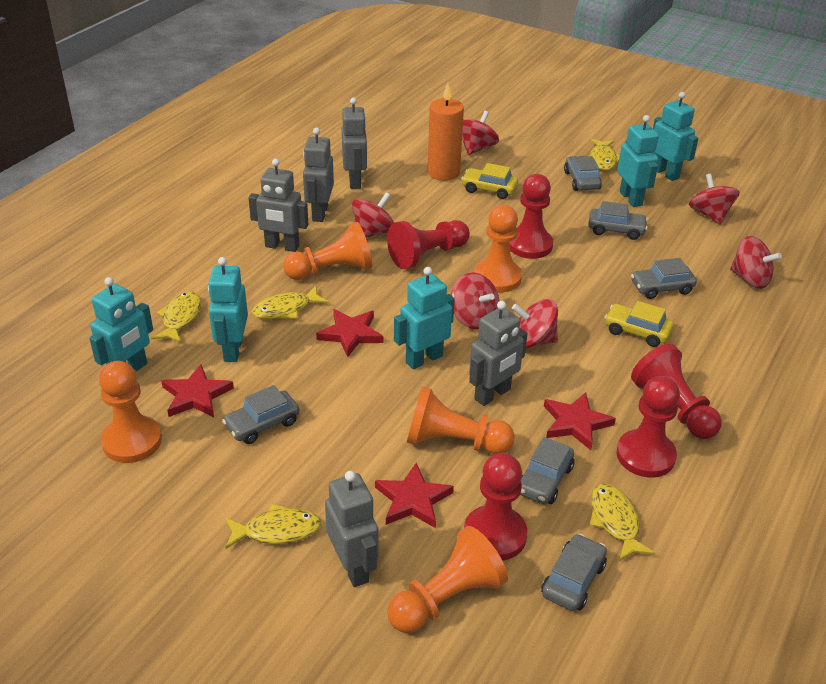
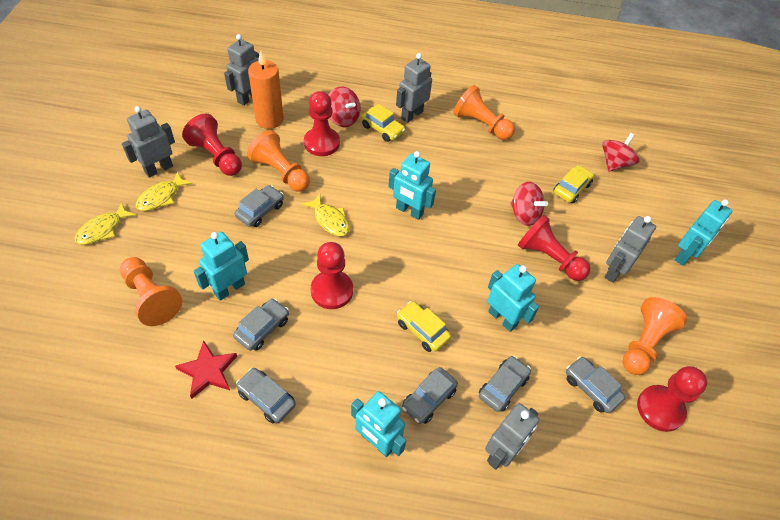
orange pawn: 5 -> 4
red spinning top: 6 -> 3
red star: 4 -> 1
yellow car: 2 -> 3
yellow fish: 5 -> 3

